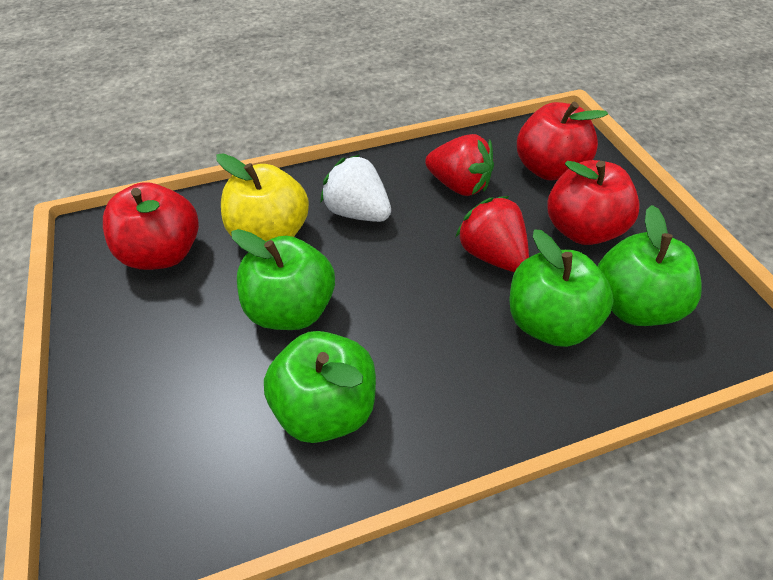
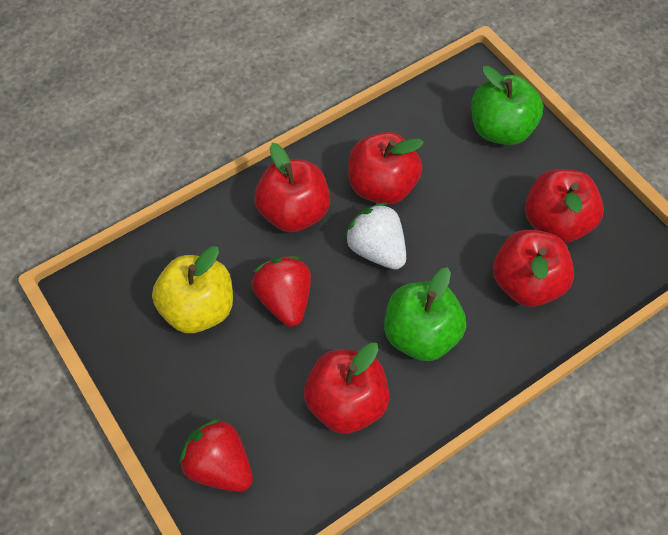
green apple: 4 -> 2
red apple: 3 -> 5

